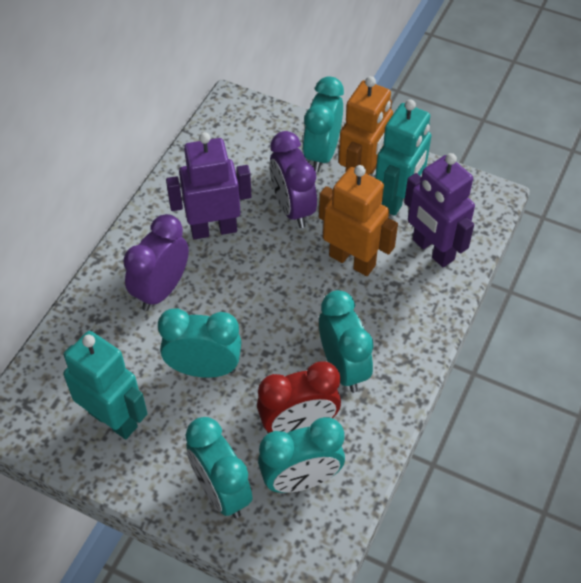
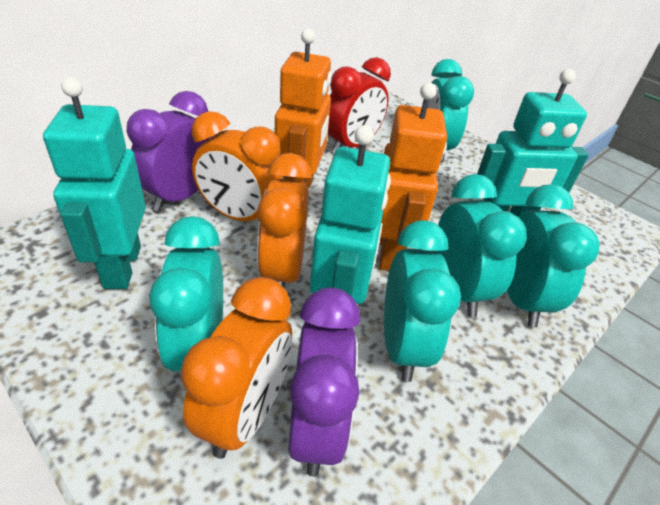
orange clock: 0 -> 3
purple robot: 2 -> 0
turquoise robot: 2 -> 3

